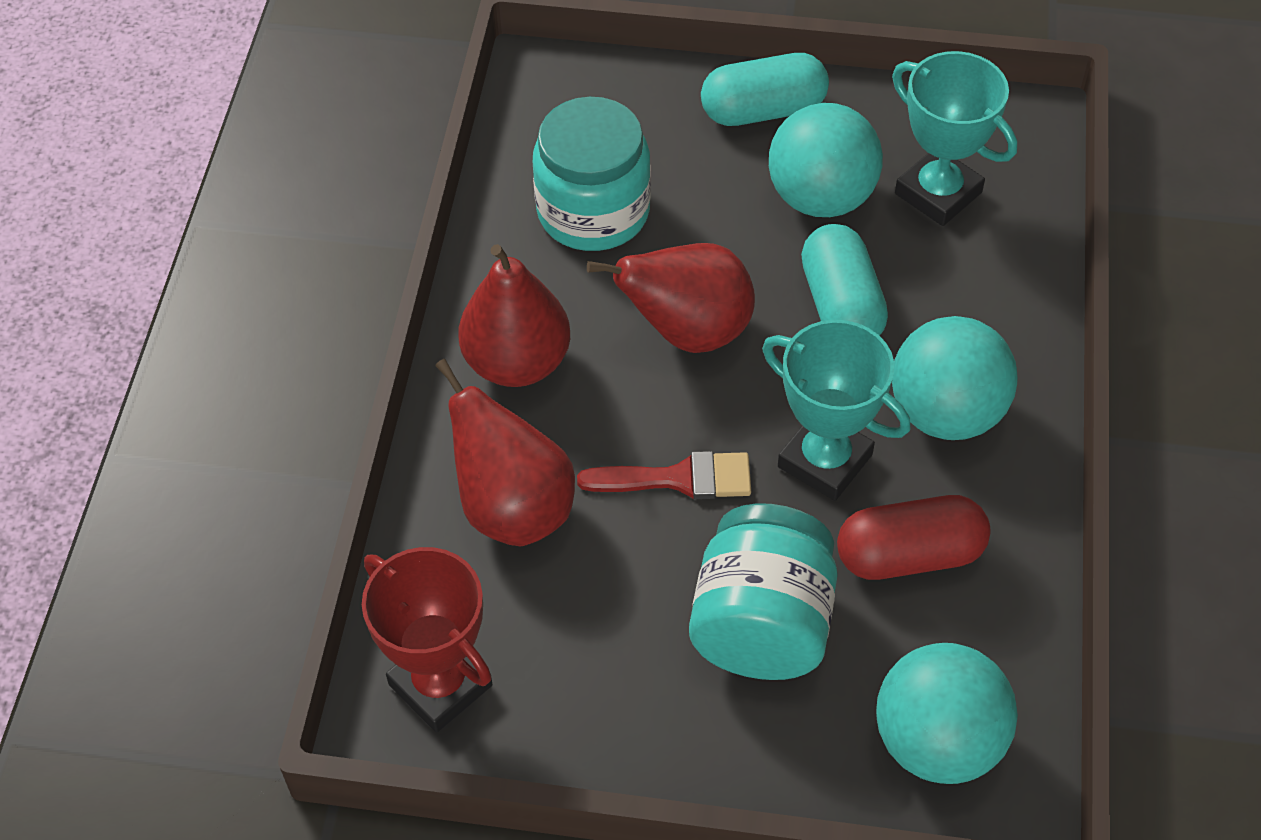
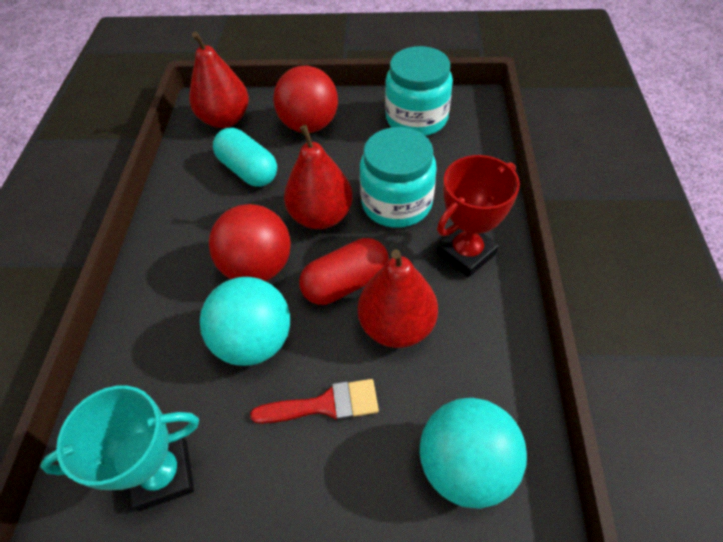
red ball: 0 -> 2
turquoise ball: 3 -> 2
turquoise capsule: 2 -> 1
turquoise trophy: 2 -> 1

